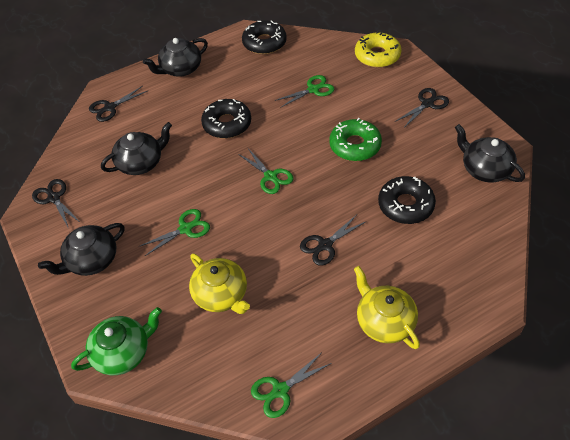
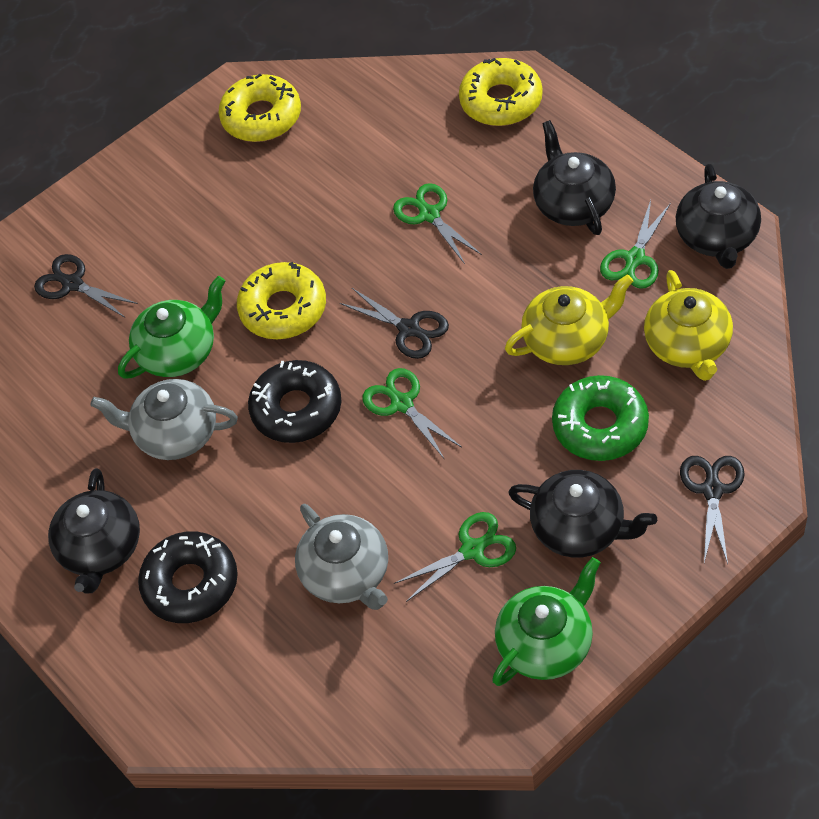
black donut: 3 -> 2
black scissors: 4 -> 3
green teapot: 1 -> 2
grey teapot: 0 -> 2
yellow donut: 1 -> 3

